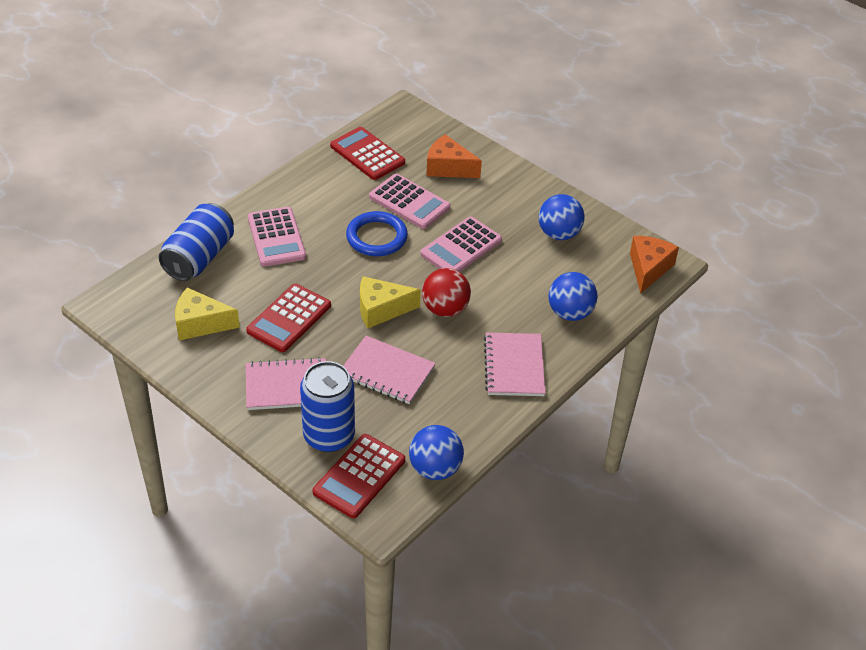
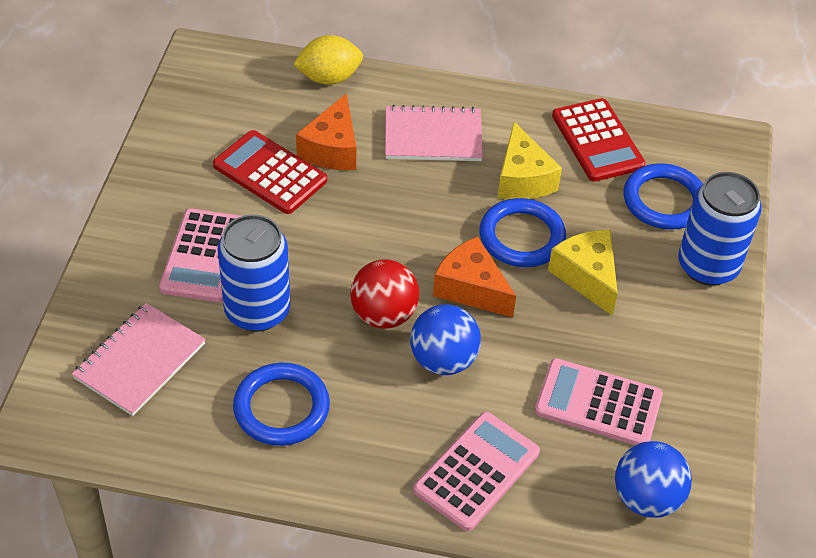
blue ball: 3 -> 2
blue ring: 1 -> 3
pink notebook: 3 -> 2
red calculator: 3 -> 2
yellow lemon: 0 -> 1

